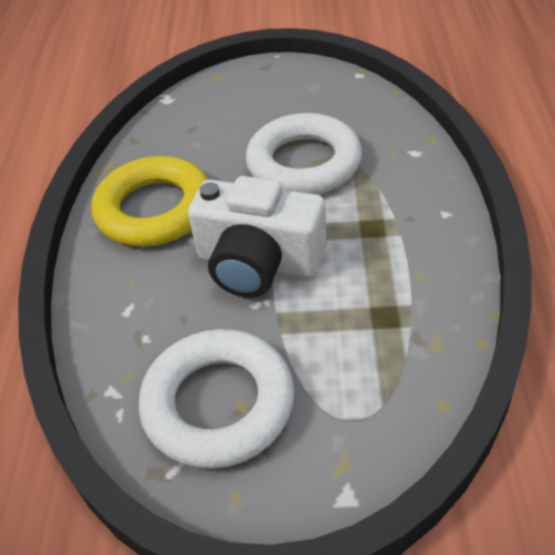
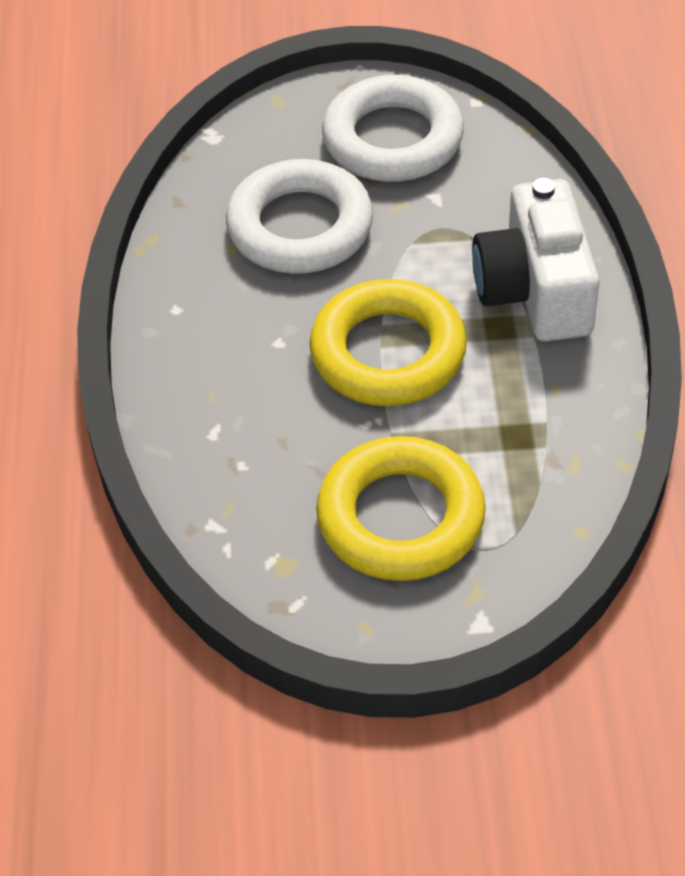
yellow ring: 1 -> 2

